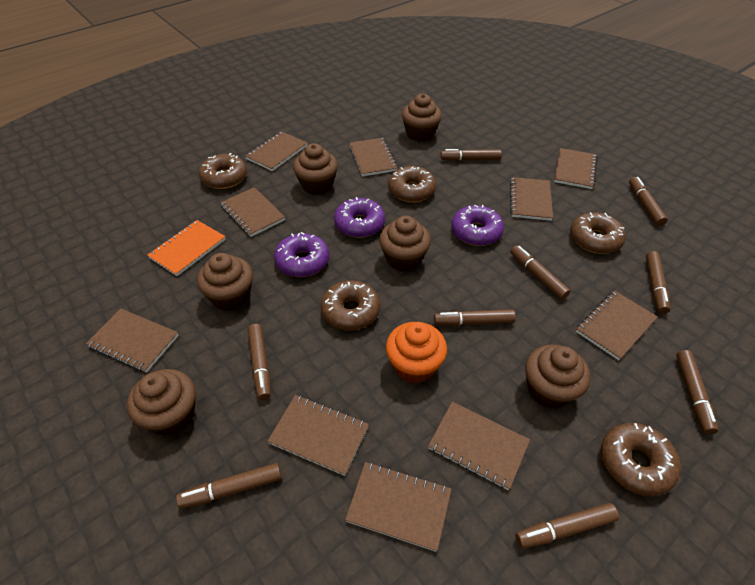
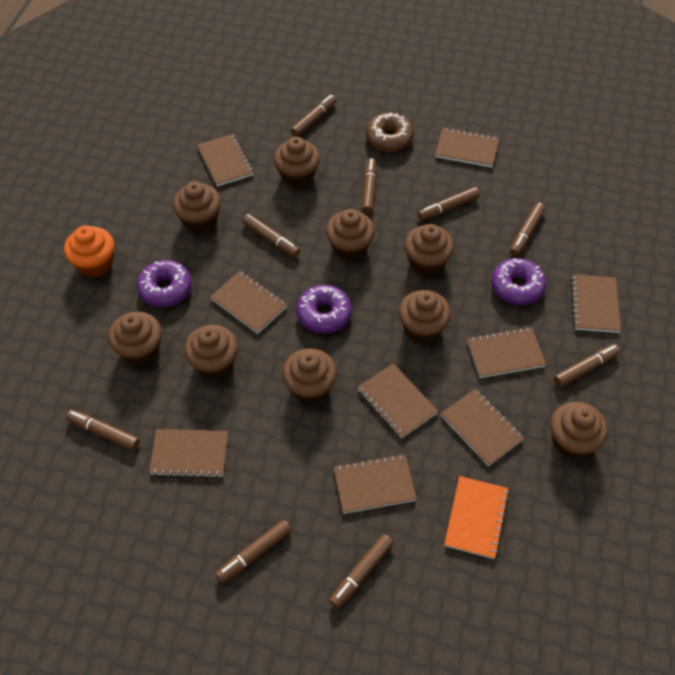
brown cupcake: 6 -> 9
brown donut: 5 -> 1
brown notebook: 10 -> 9

